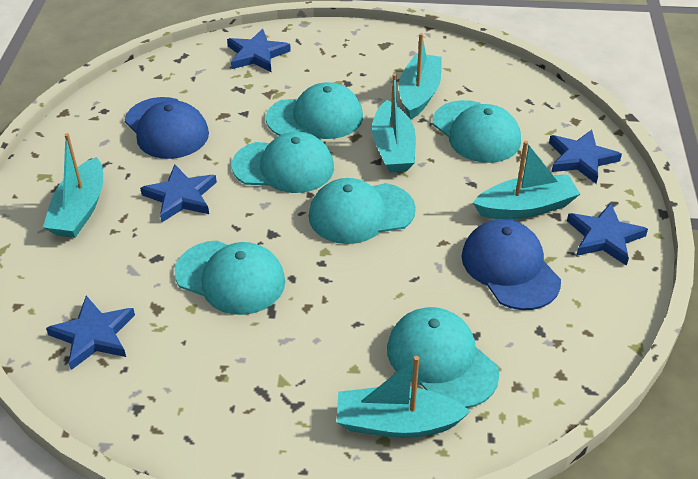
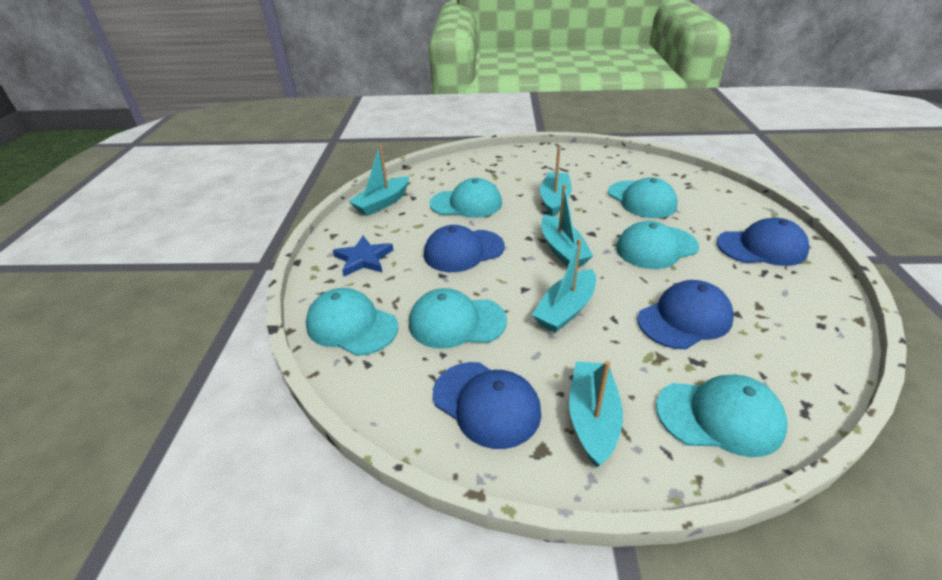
blue cap: 2 -> 4
blue star: 5 -> 1

